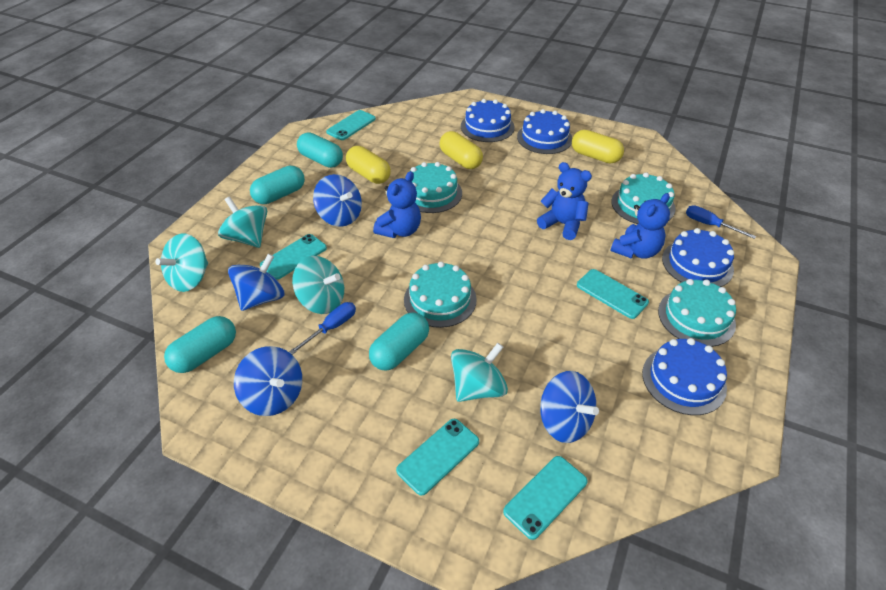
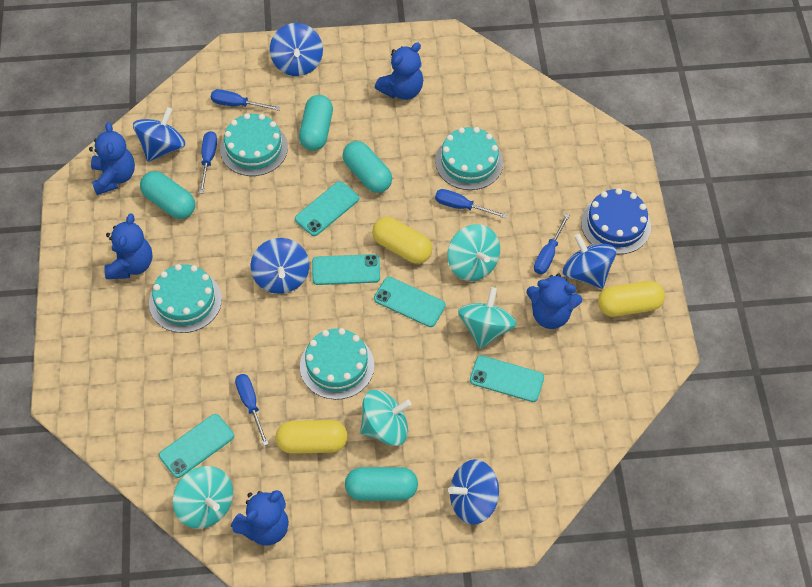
blue cake: 4 -> 1
blue screwdriver: 2 -> 5
blue spinning top: 4 -> 5
blue teddy bear: 3 -> 5

